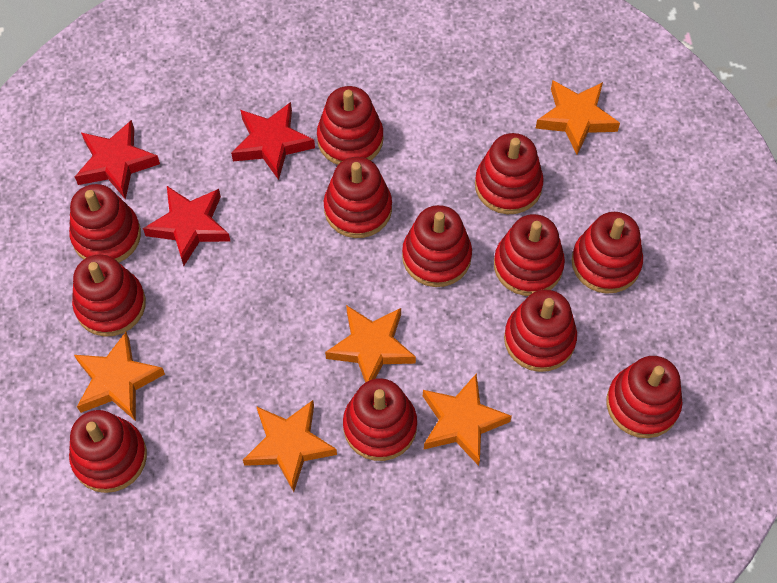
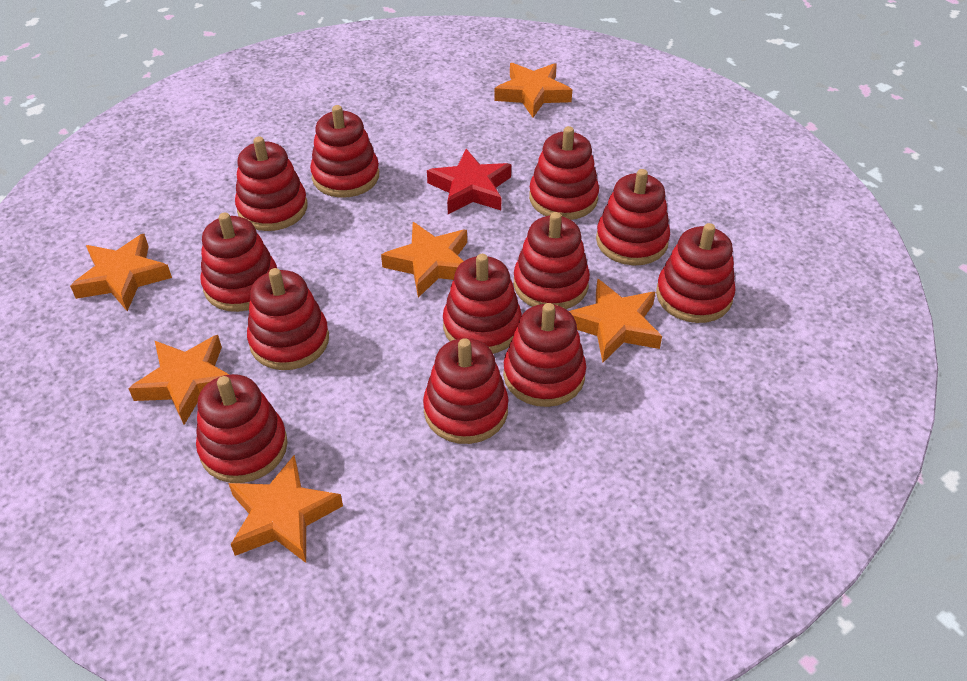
orange star: 5 -> 6
red star: 3 -> 1

